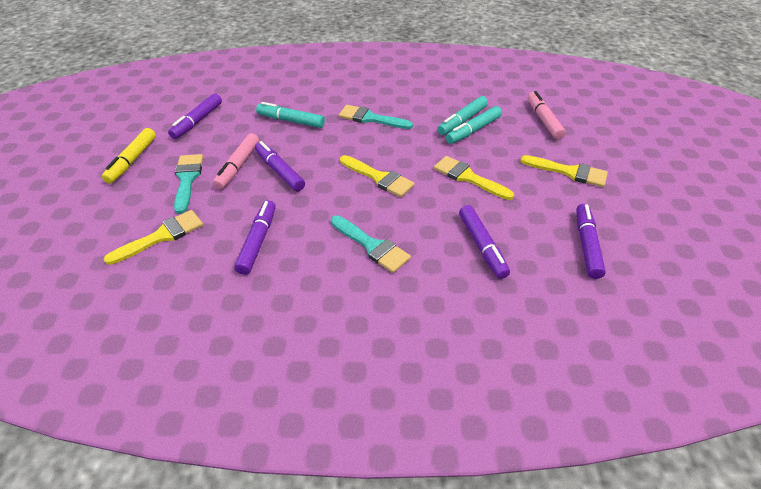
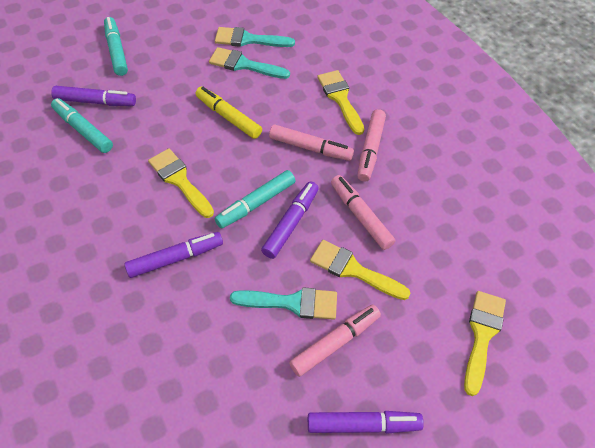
pink marker: 2 -> 4
purple marker: 5 -> 4

